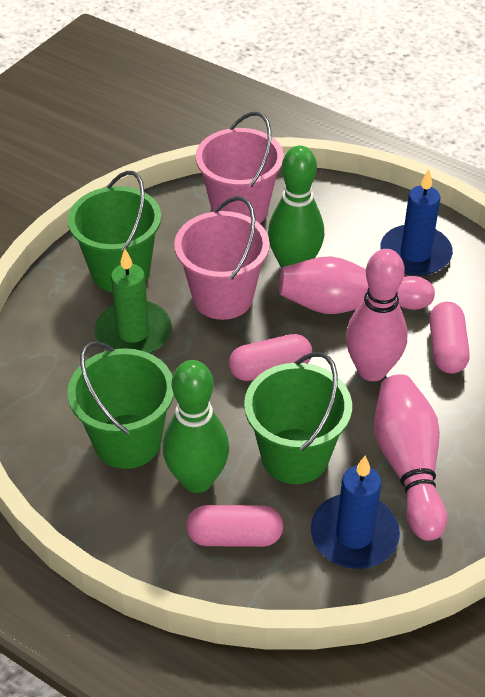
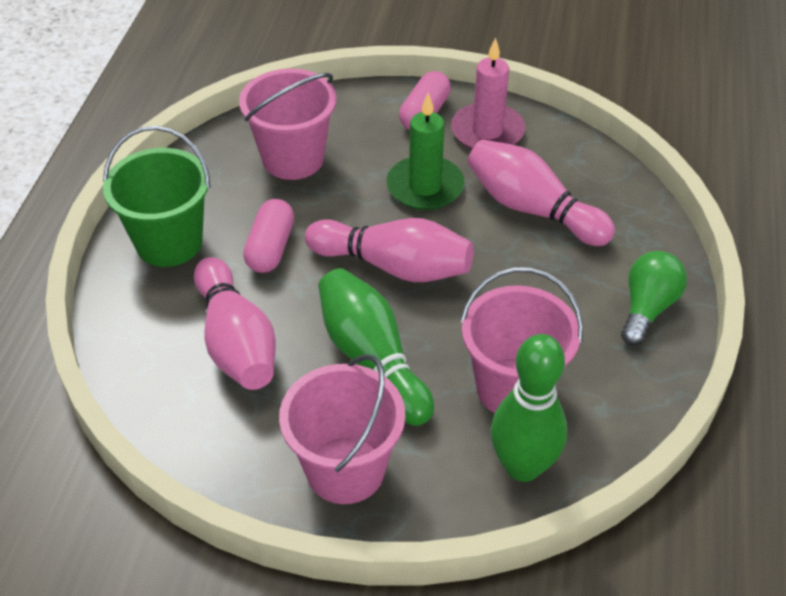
blue candle: 2 -> 0
green bucket: 3 -> 1
green light bulb: 0 -> 1
pink bucket: 2 -> 3
pink candle: 0 -> 1
pink capsule: 3 -> 2

